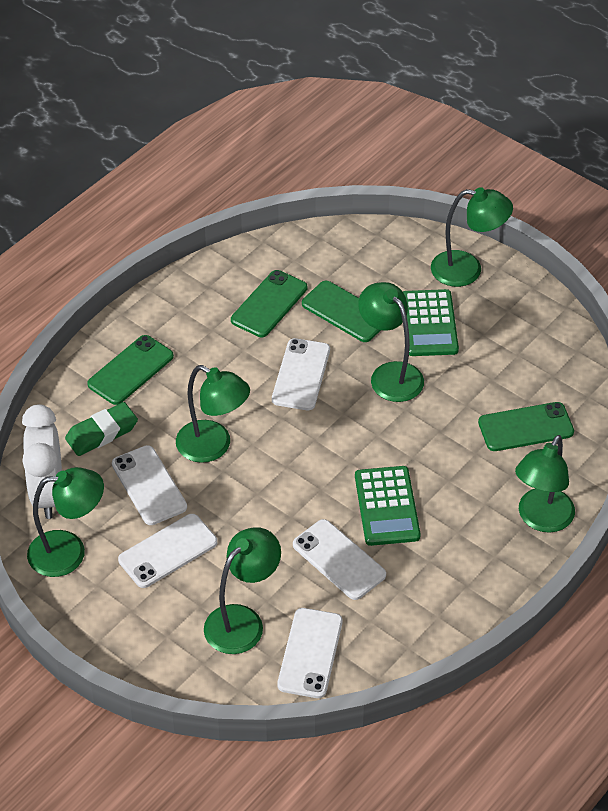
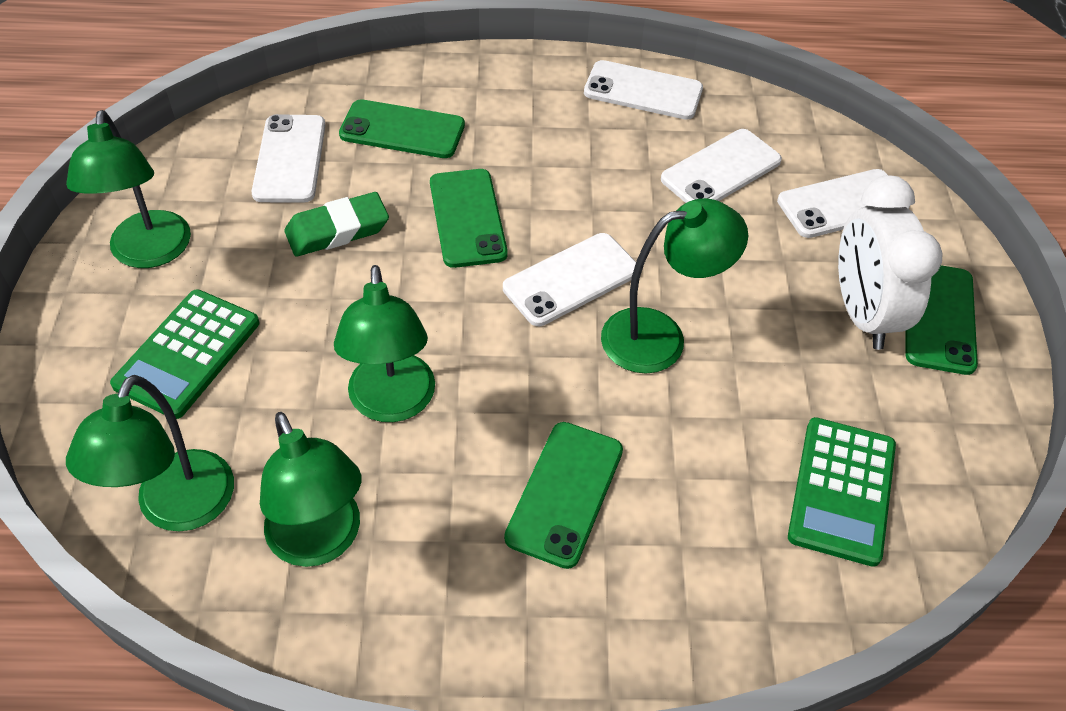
green lamp: 6 -> 5

